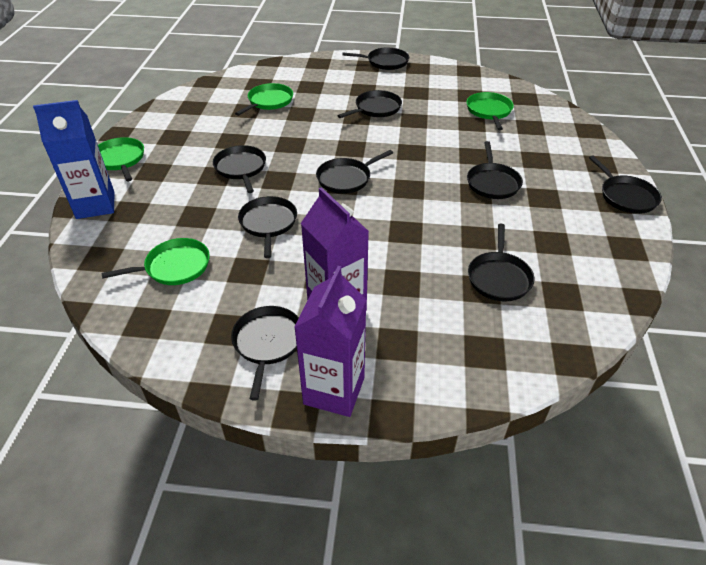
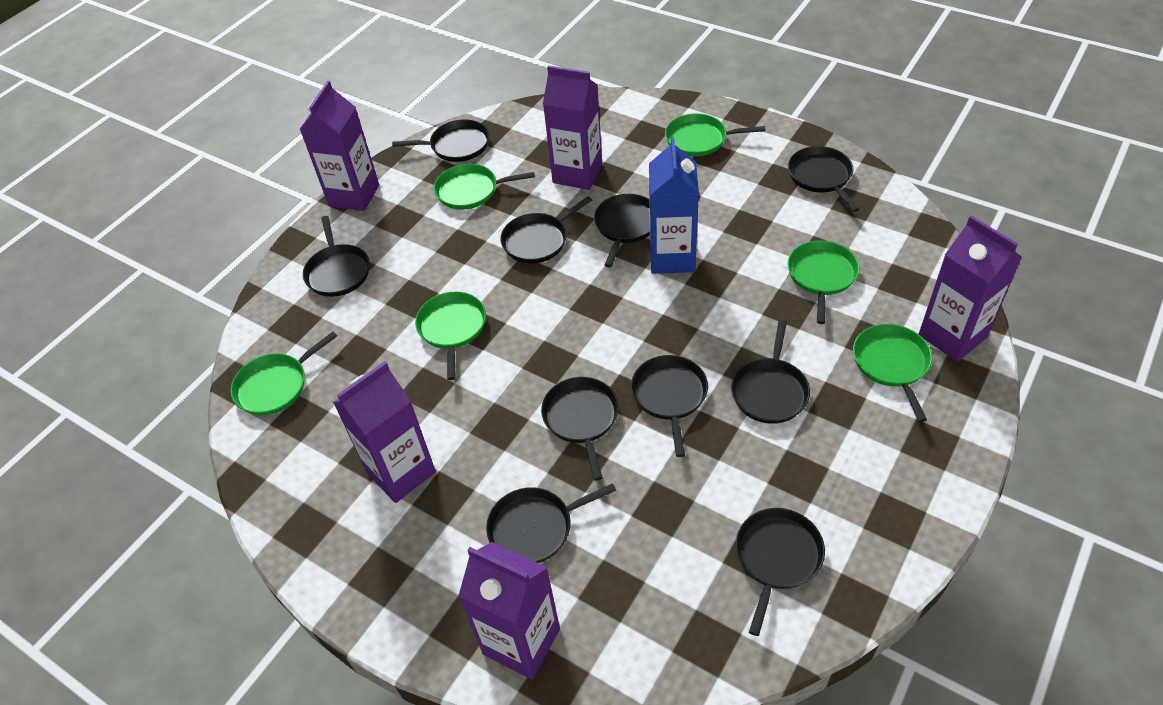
black pan: 9 -> 10
green pan: 4 -> 6
purple carton: 2 -> 5

